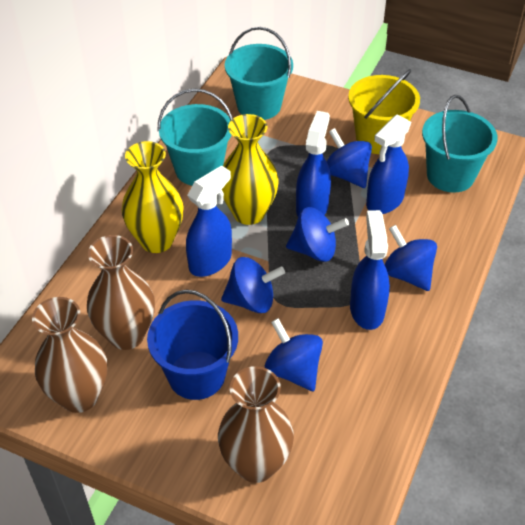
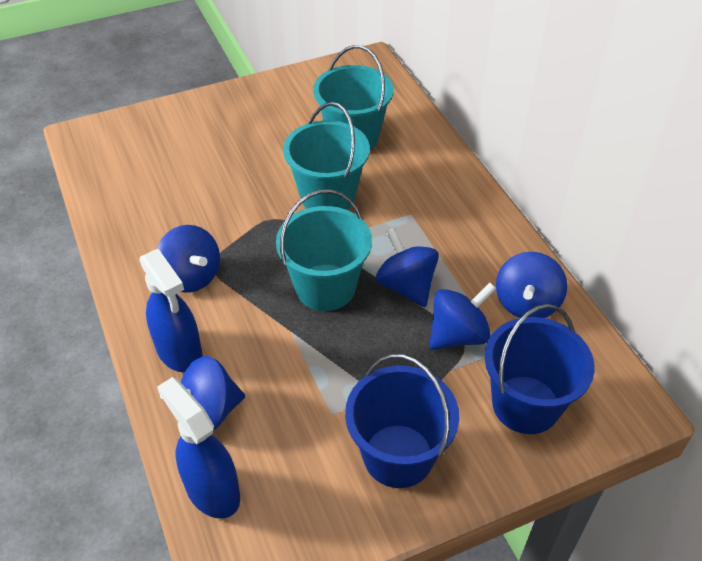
blue bucket: 1 -> 2
blue spray bottle: 4 -> 2
brown vase: 3 -> 0
yellow bucket: 1 -> 0
yellow vase: 2 -> 0

